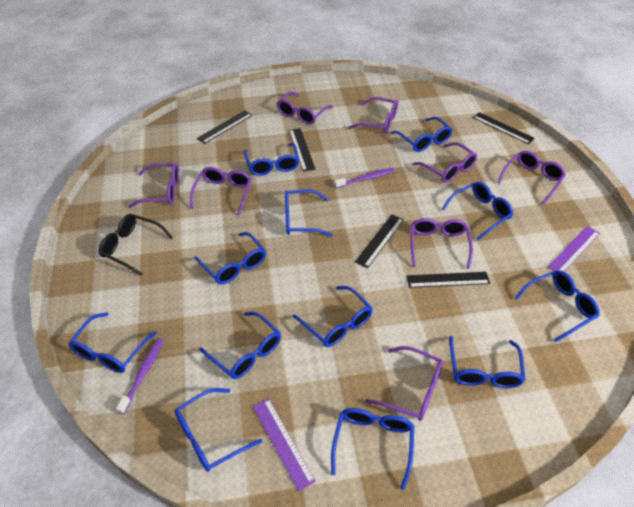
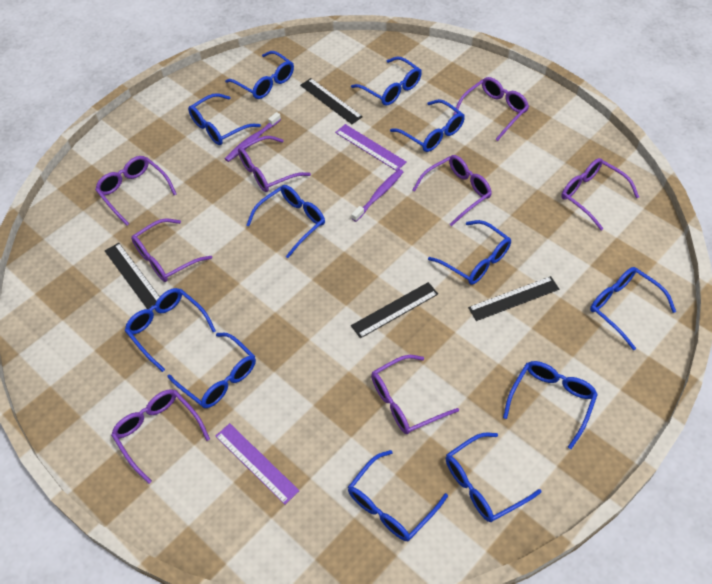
black glasses: 1 -> 0
black ruler: 5 -> 4

